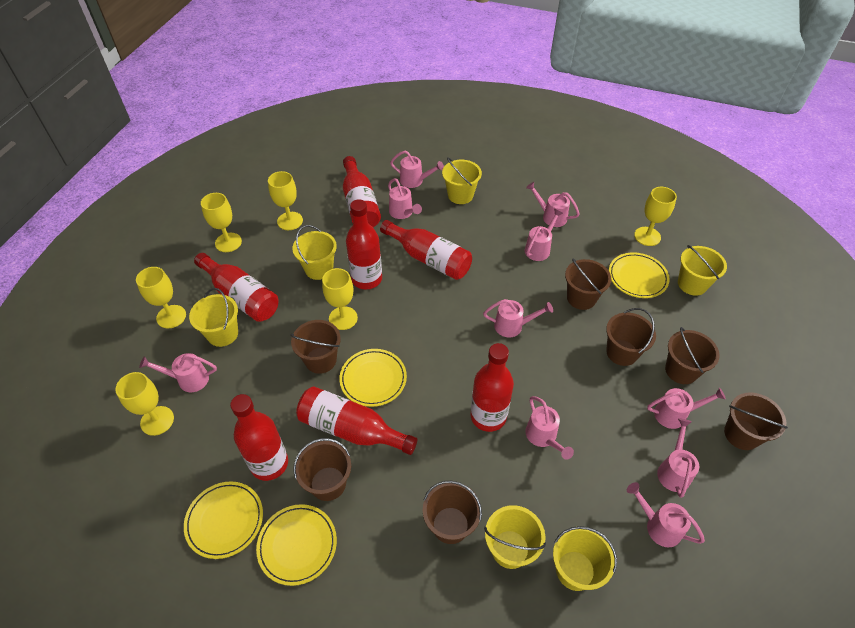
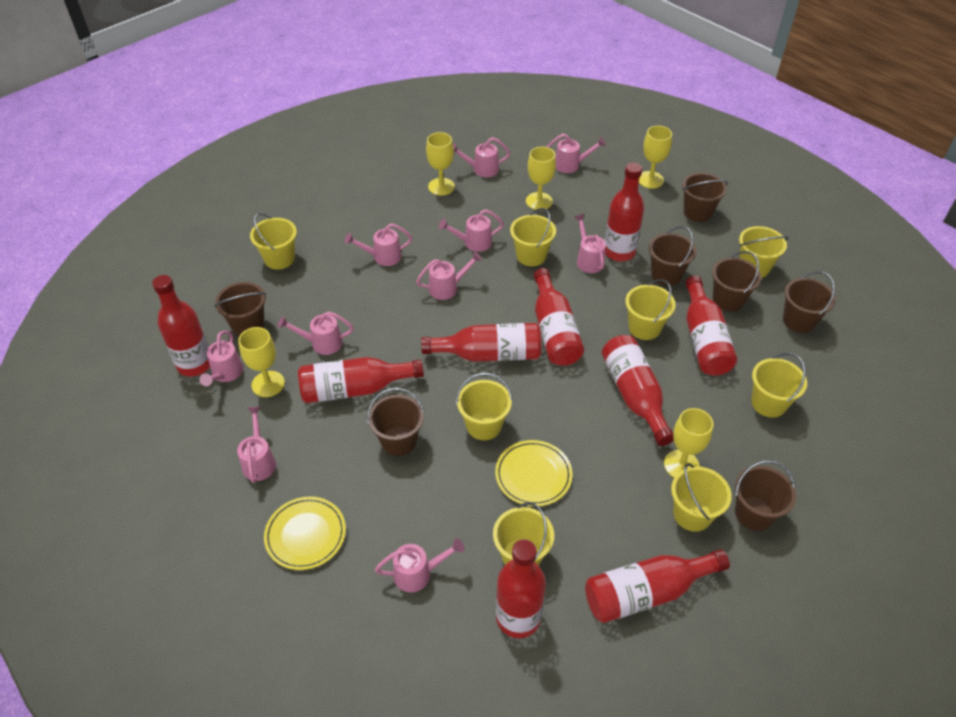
red bottle: 7 -> 9
yellow bucket: 6 -> 8
yellow goblet: 6 -> 5
yellow plate: 4 -> 2

